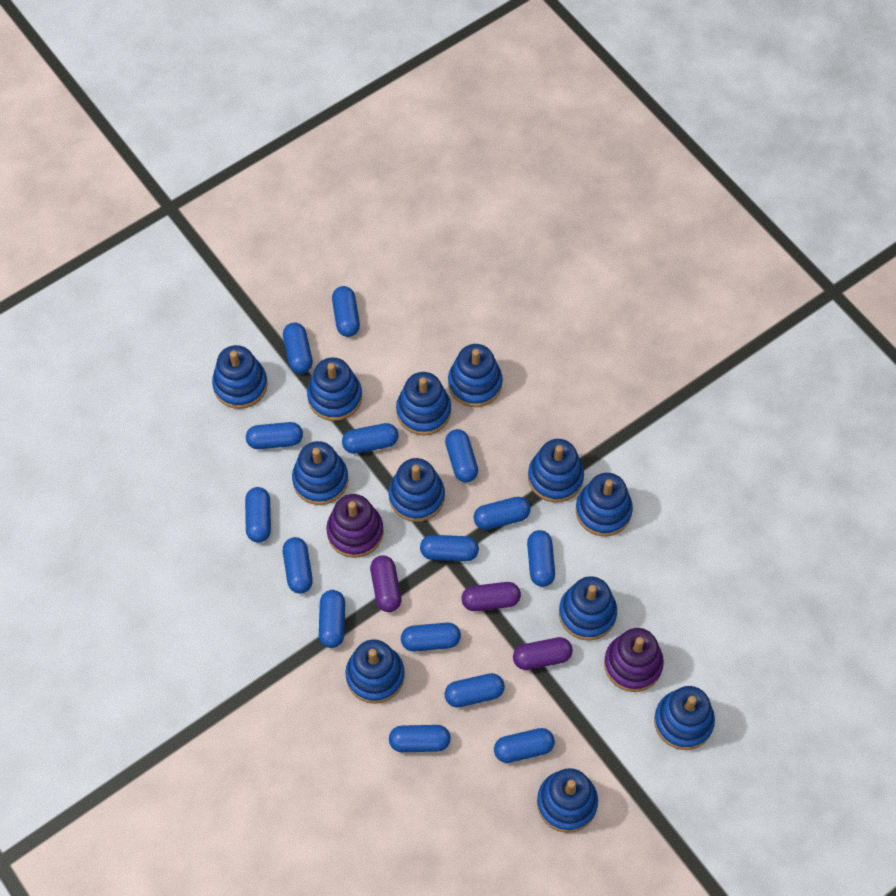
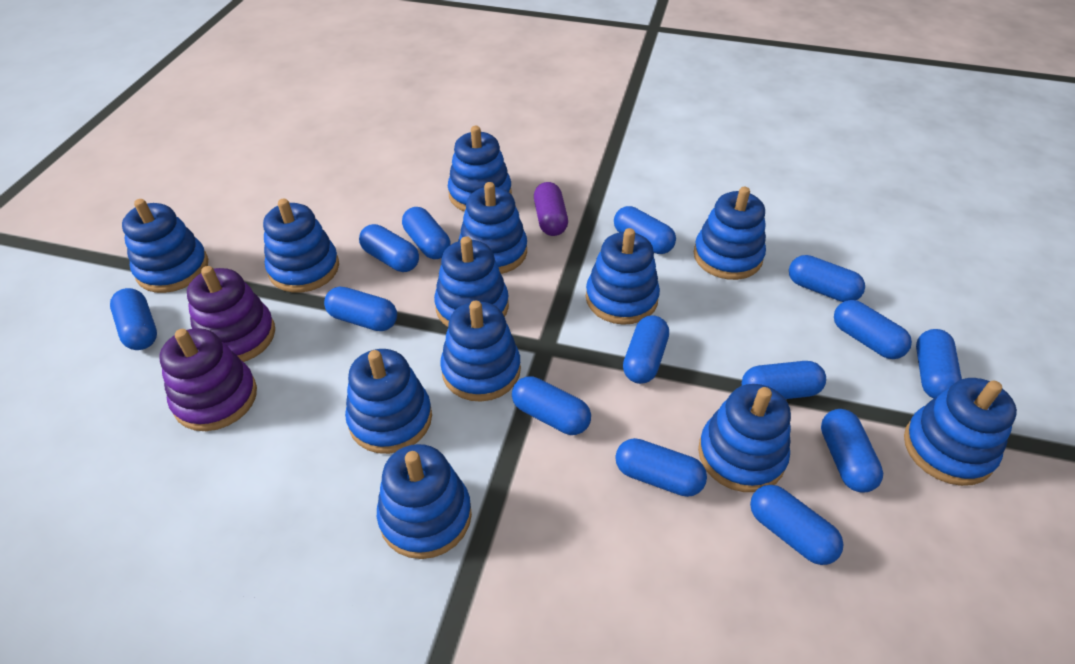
blue capsule: 15 -> 14
purple capsule: 3 -> 1

